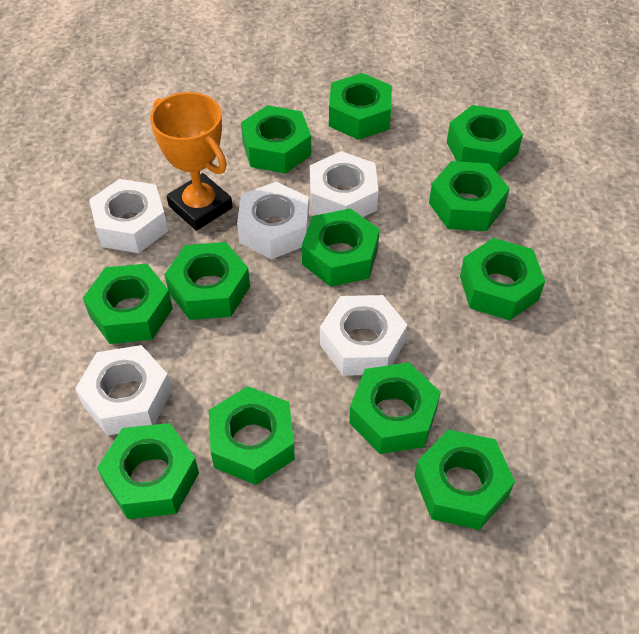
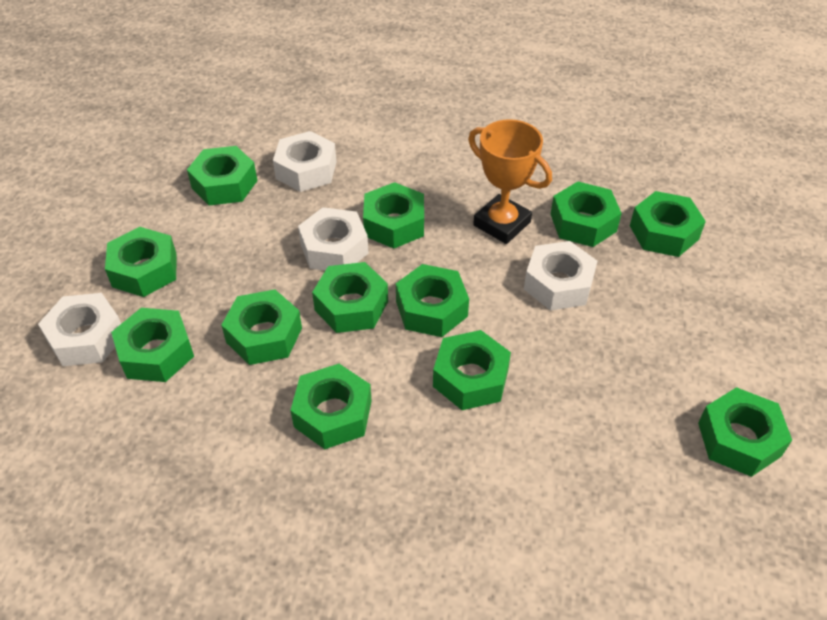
white nut: 5 -> 4

